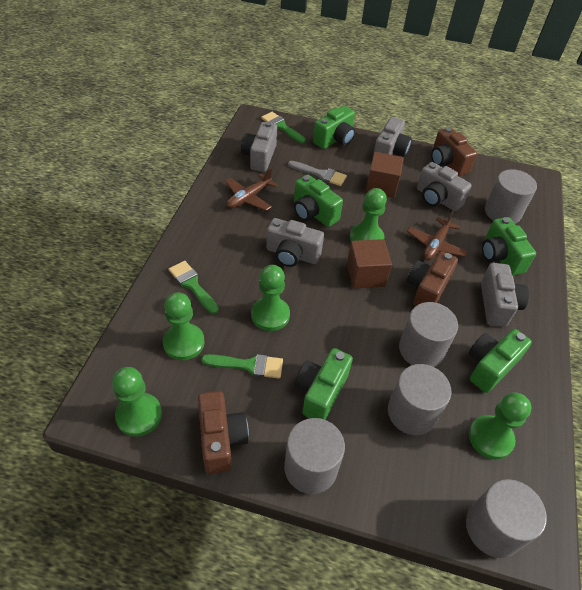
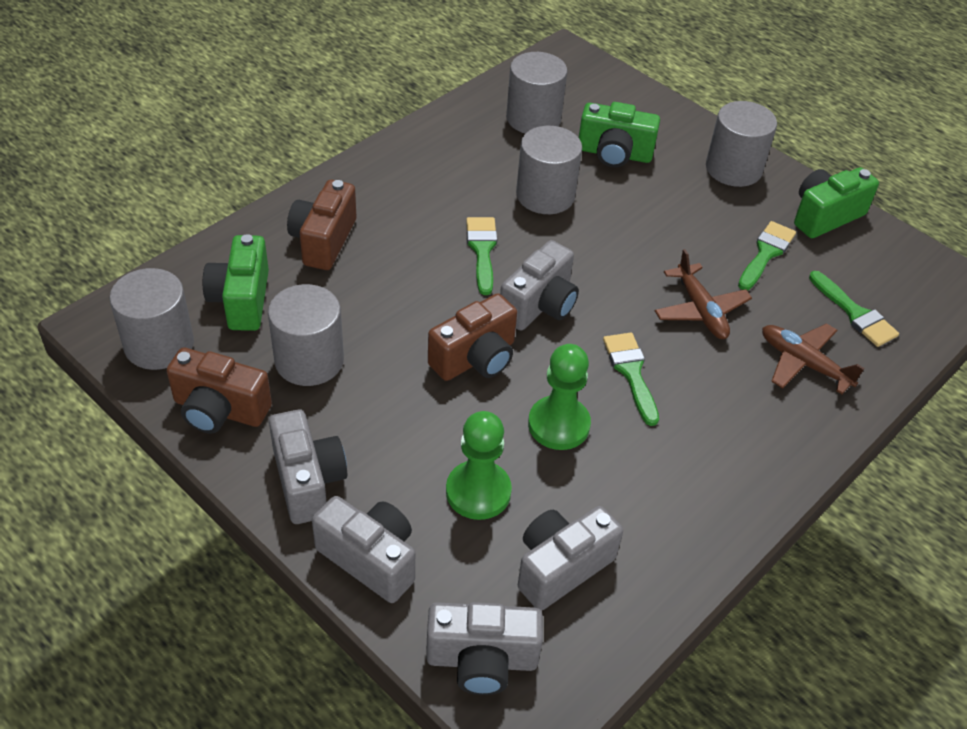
brown cube: 2 -> 0
green brush: 3 -> 4
green camera: 5 -> 3
green pawn: 5 -> 2
grey brush: 1 -> 0

